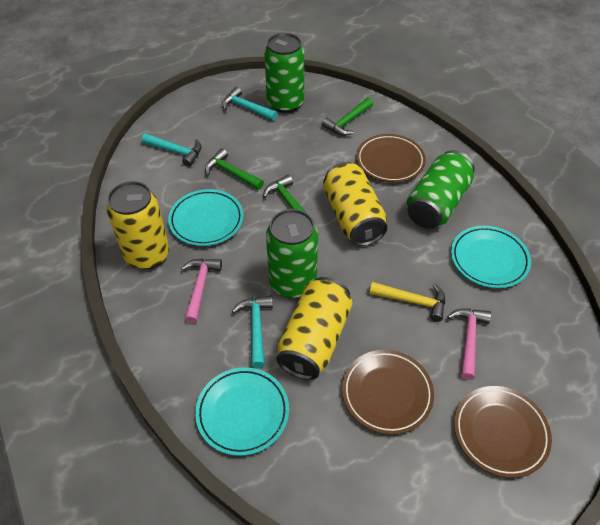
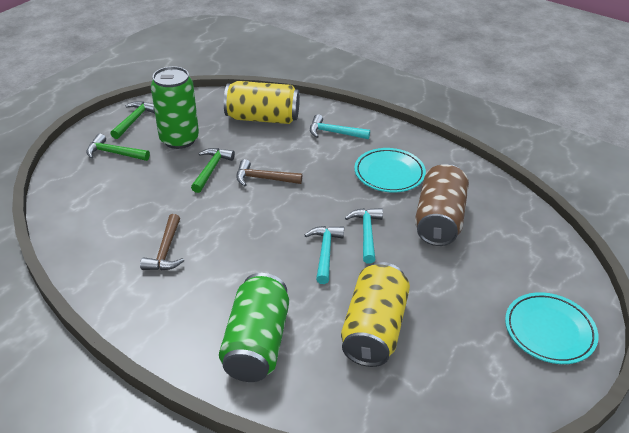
brown can: 0 -> 1
brown hammer: 0 -> 2
brown plate: 3 -> 0
green can: 3 -> 2
pink hammer: 2 -> 0
turquoise plate: 3 -> 2
yellow can: 3 -> 2
yellow hammer: 1 -> 0

